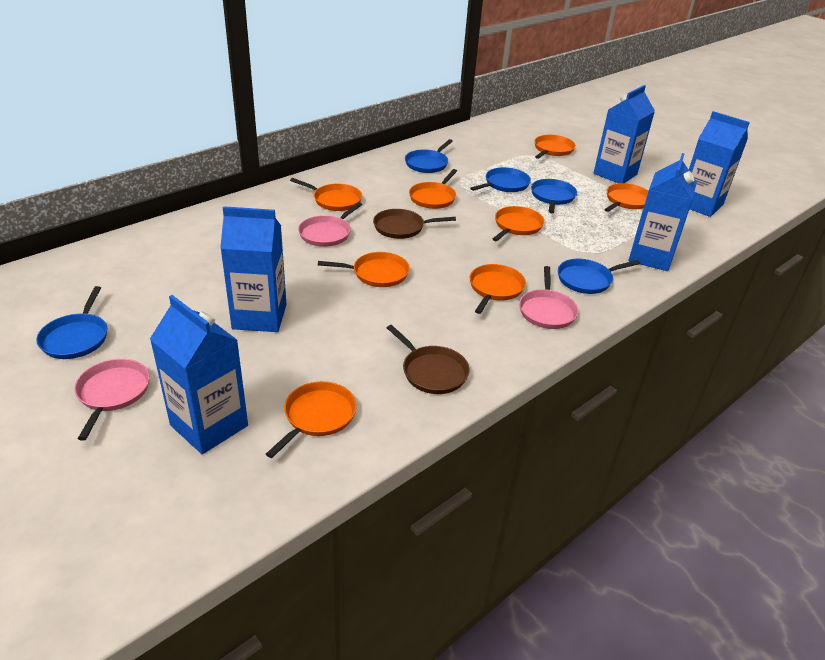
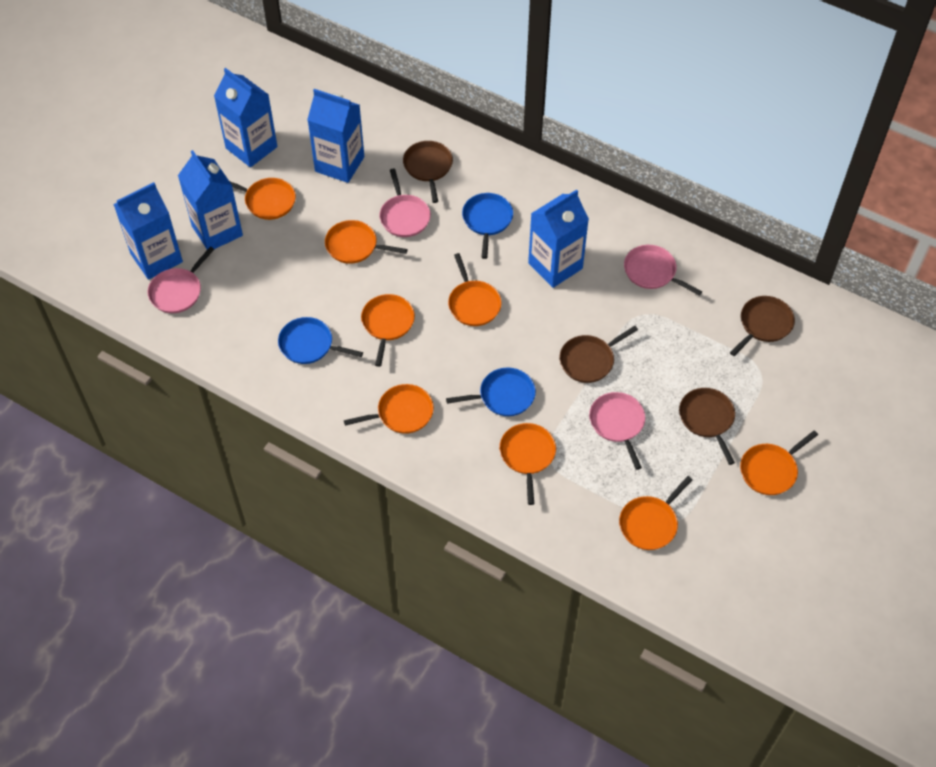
blue pan: 5 -> 3
brown pan: 2 -> 4
pink pan: 3 -> 4

